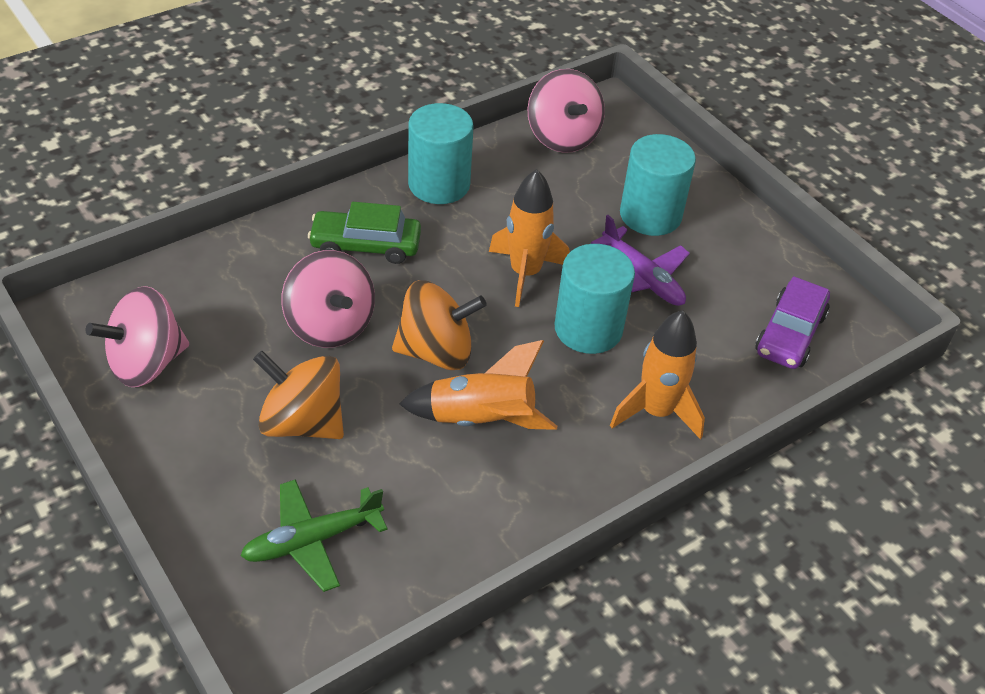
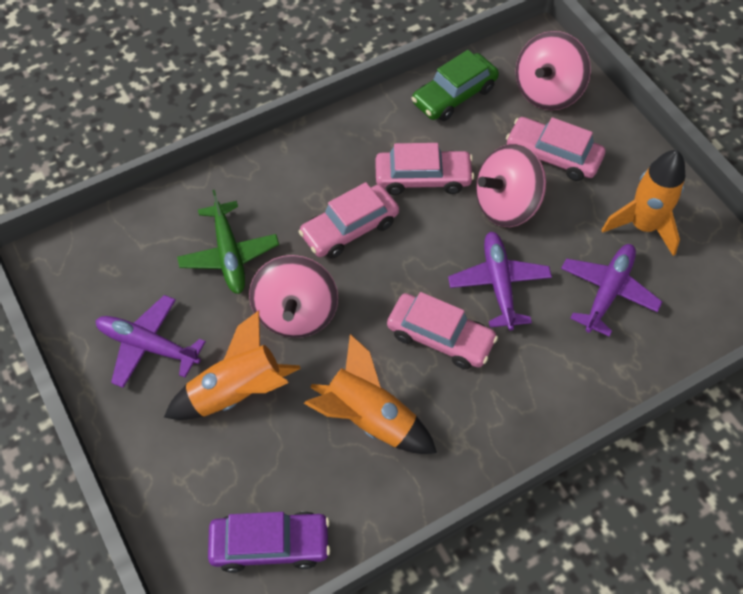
orange spinning top: 2 -> 0
pink car: 0 -> 4
purple plane: 1 -> 3
turquoise cylinder: 3 -> 0

